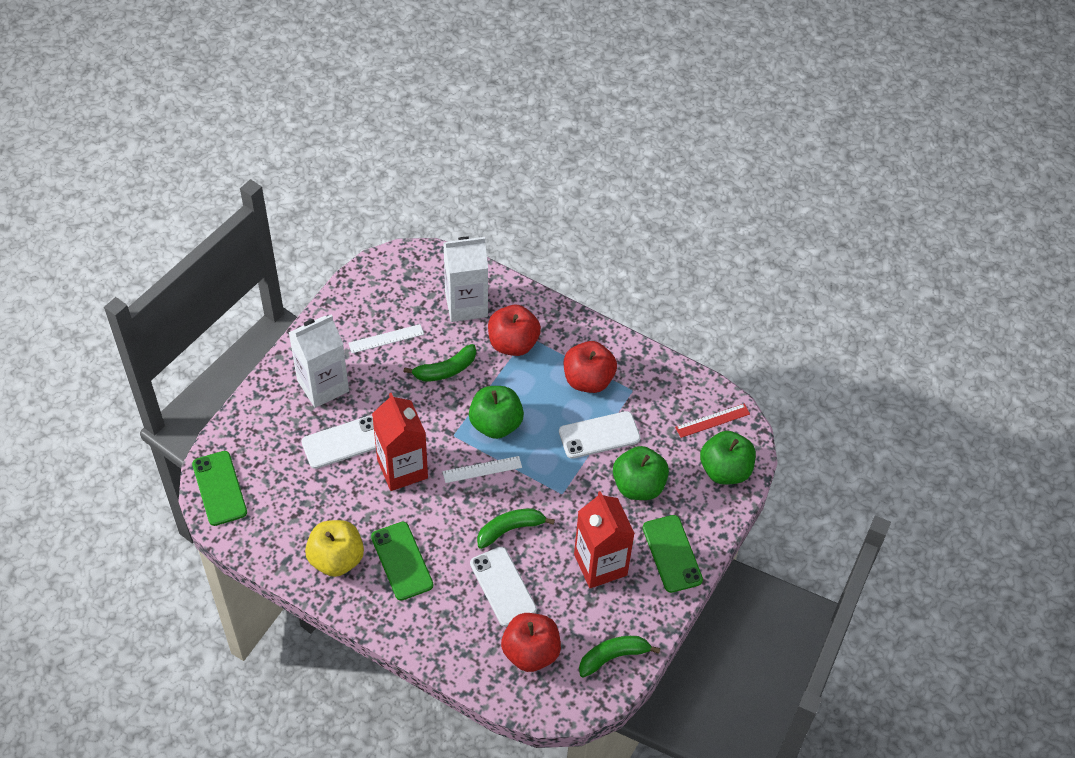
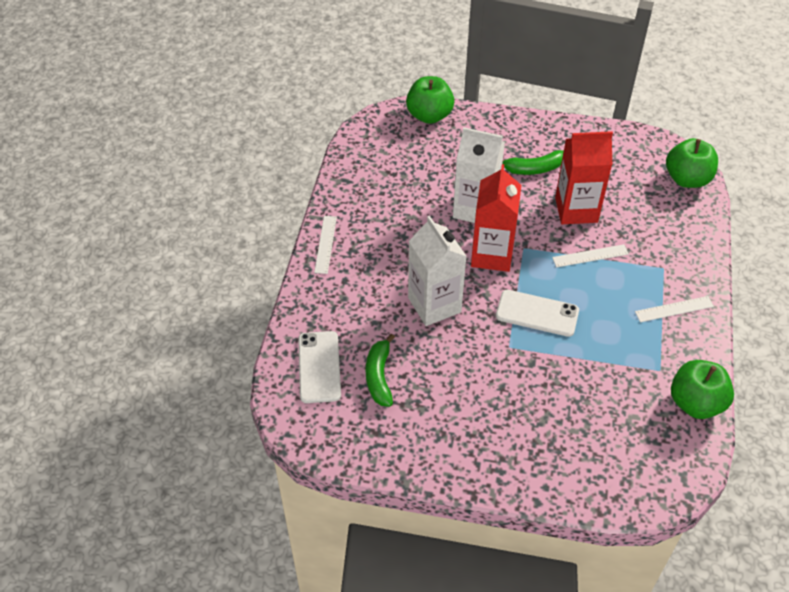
green banana: 3 -> 2
green phone: 3 -> 0
red apple: 3 -> 0
red ruler: 1 -> 0
white phone: 3 -> 2
white ruler: 2 -> 3
yellow apple: 1 -> 0

